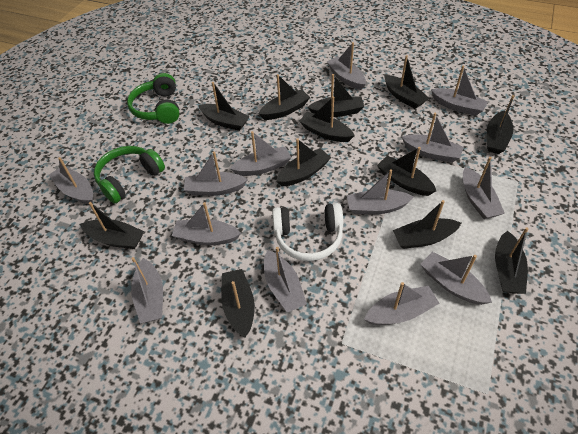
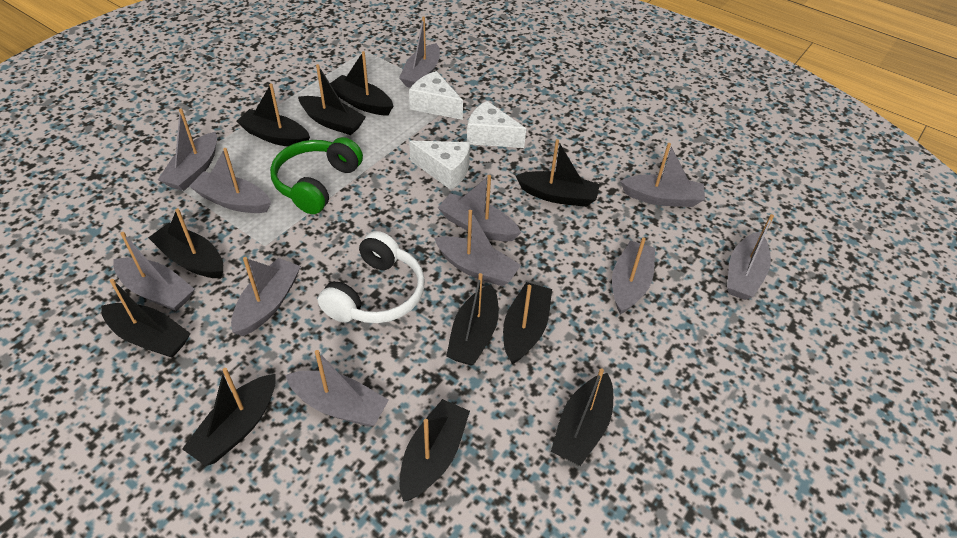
black boat: 12 -> 11
green headphones: 2 -> 1
grey boat: 13 -> 11
white cheese: 0 -> 3

